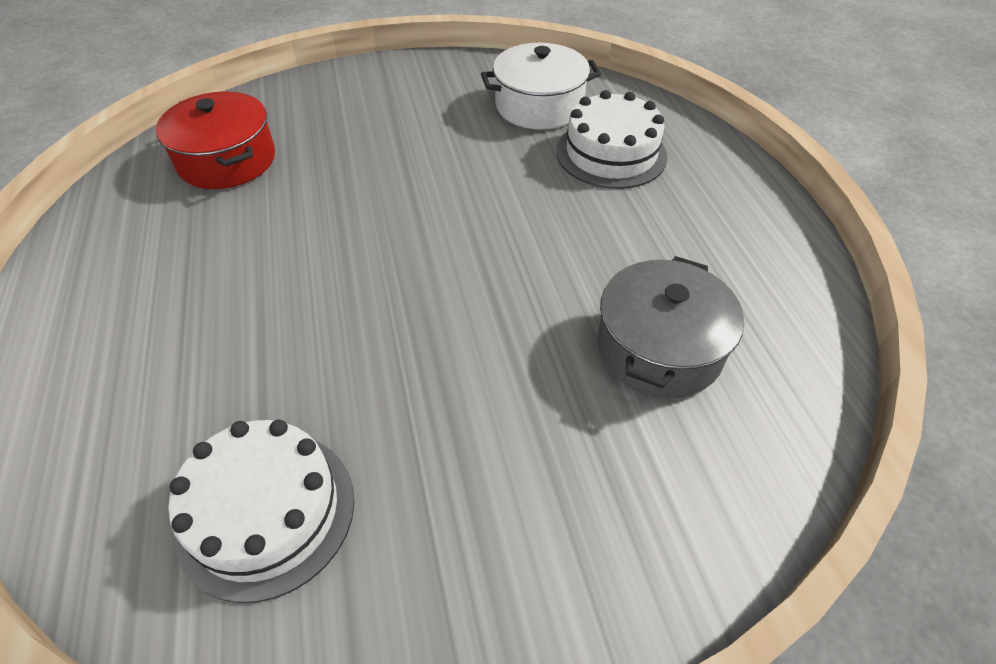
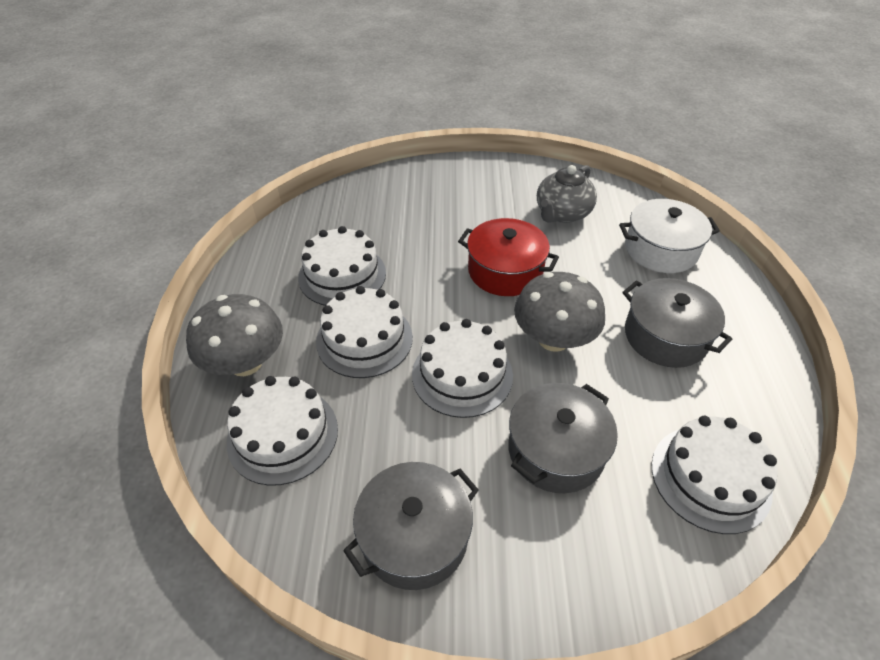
grey mushroom: 0 -> 2
grey pot: 1 -> 3
grey teapot: 0 -> 1
white cake: 2 -> 5

